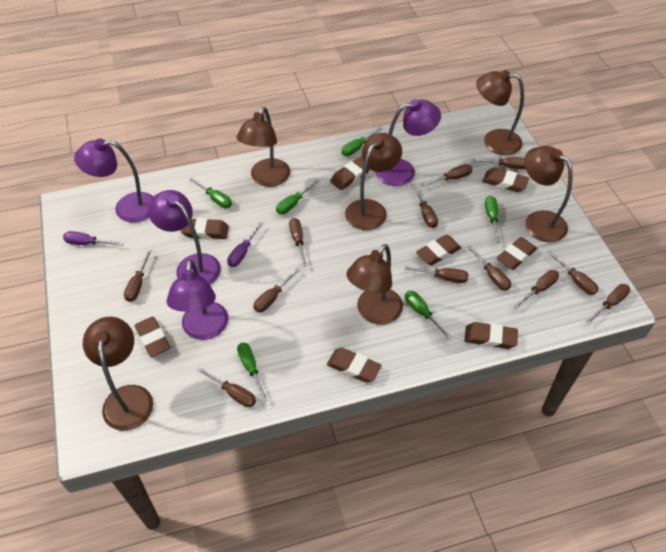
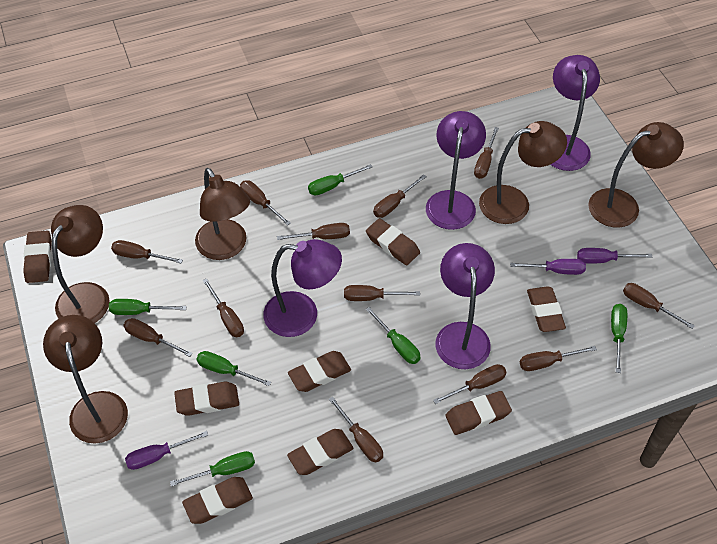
brown lamp: 6 -> 5
purple screwdriver: 2 -> 3

